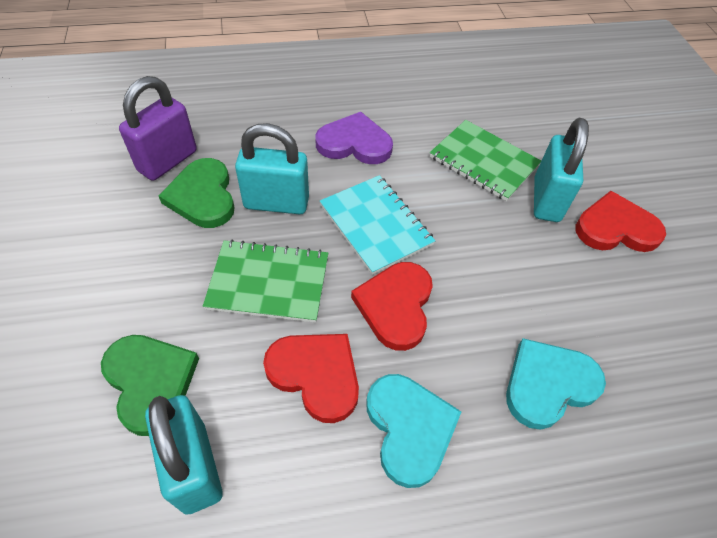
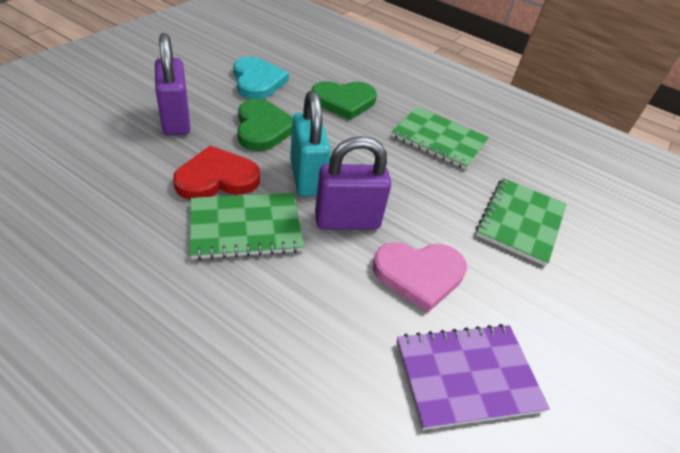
green notebook: 2 -> 3
pink heart: 0 -> 1
purple heart: 1 -> 0
purple notebook: 0 -> 1
purple padlock: 1 -> 2
red heart: 3 -> 1
turquoise heart: 2 -> 1
turquoise notebook: 1 -> 0
turquoise padlock: 3 -> 1

